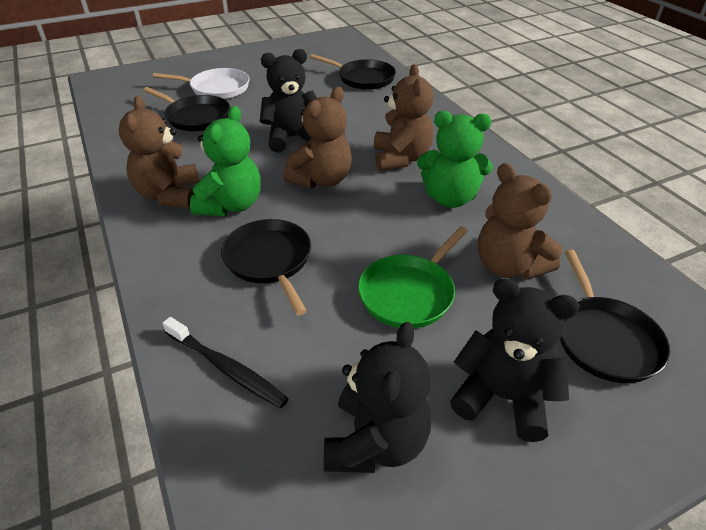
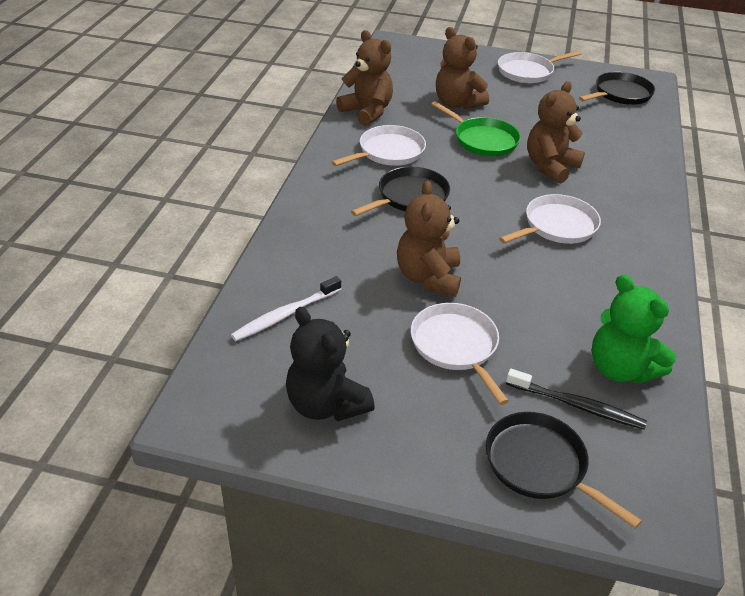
black pan: 4 -> 3
black teddy bear: 3 -> 1
green teddy bear: 2 -> 1
white pan: 1 -> 4
white toothbrush: 0 -> 1

